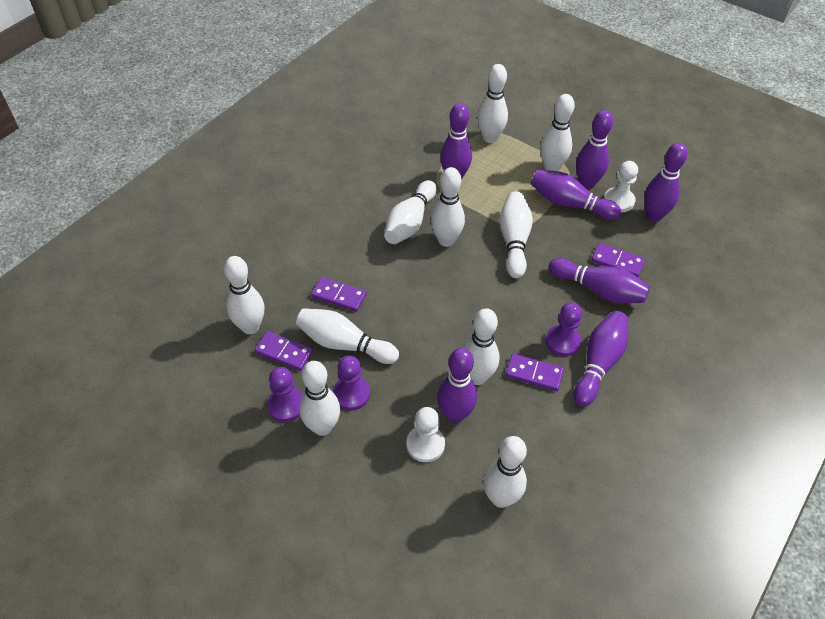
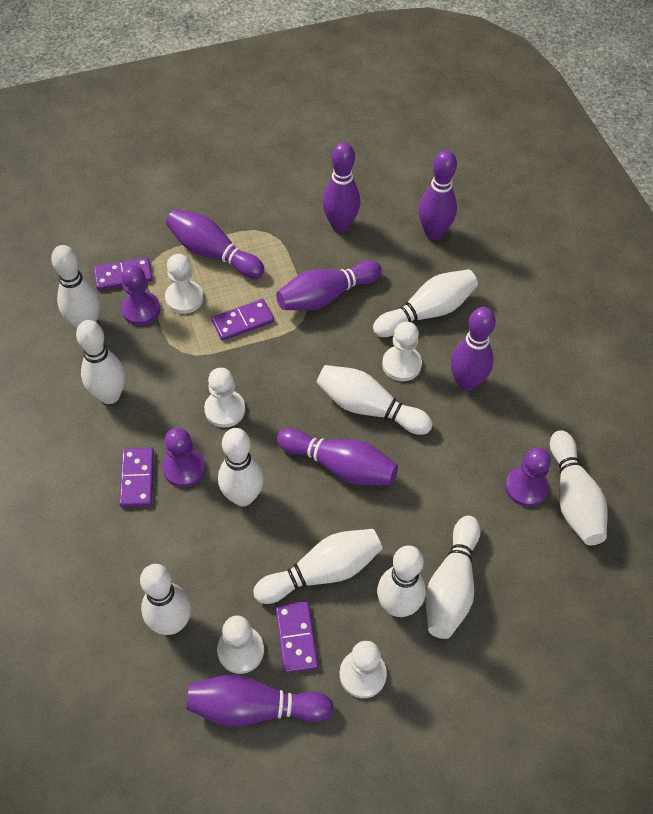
white pawn: 2 -> 5

